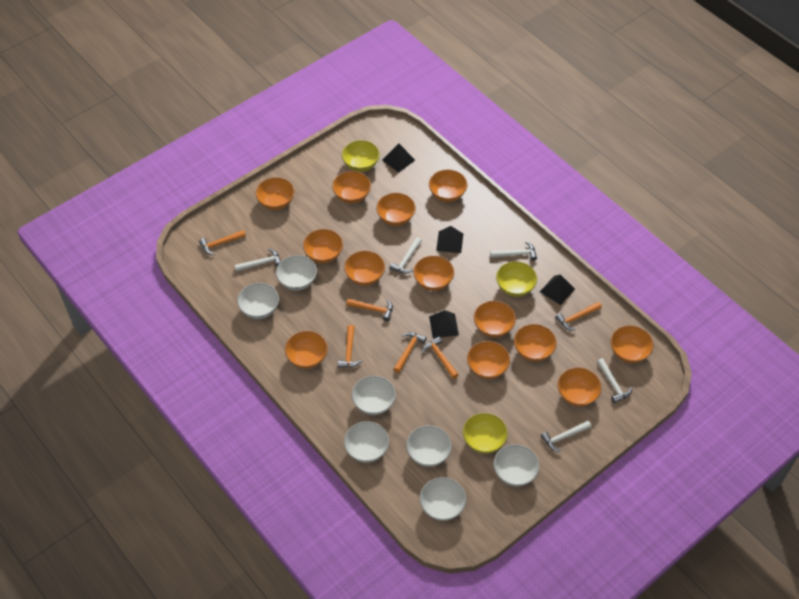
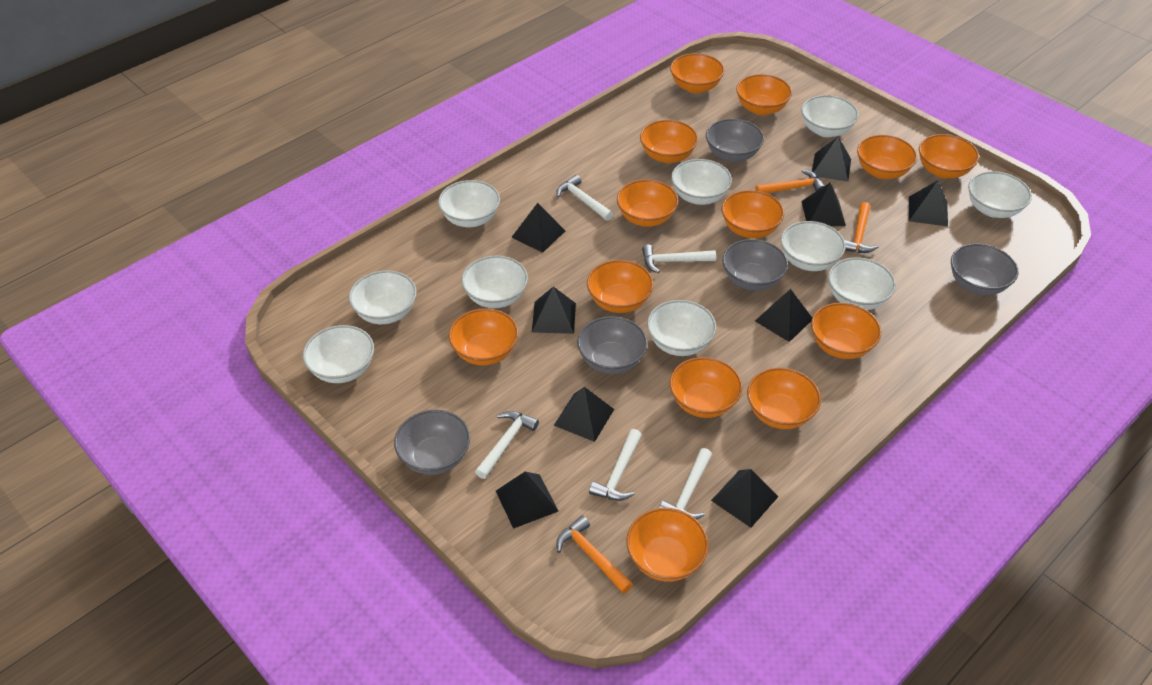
black pyramid: 4 -> 9
grey bowl: 0 -> 5
orange hammer: 6 -> 3
white bowl: 7 -> 10
yellow bowl: 3 -> 0

